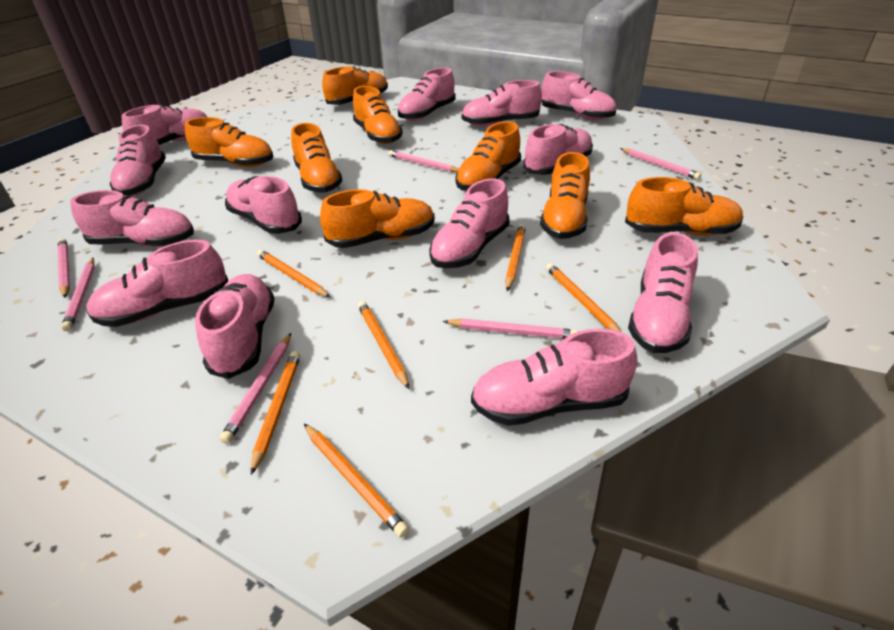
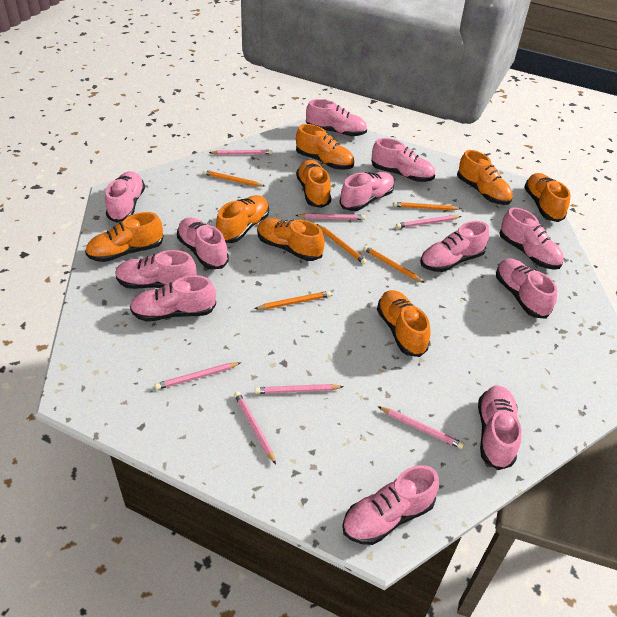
orange pencil: 6 -> 5
pink pencil: 6 -> 7
pink shoe: 13 -> 12

